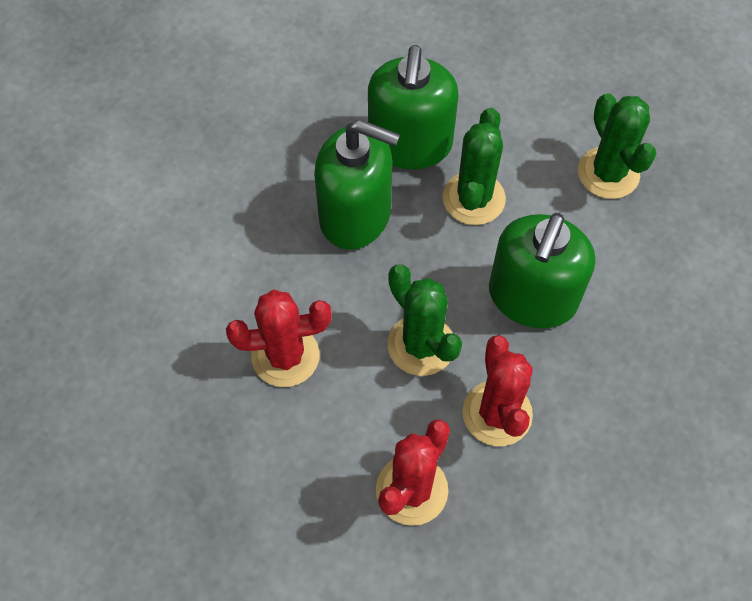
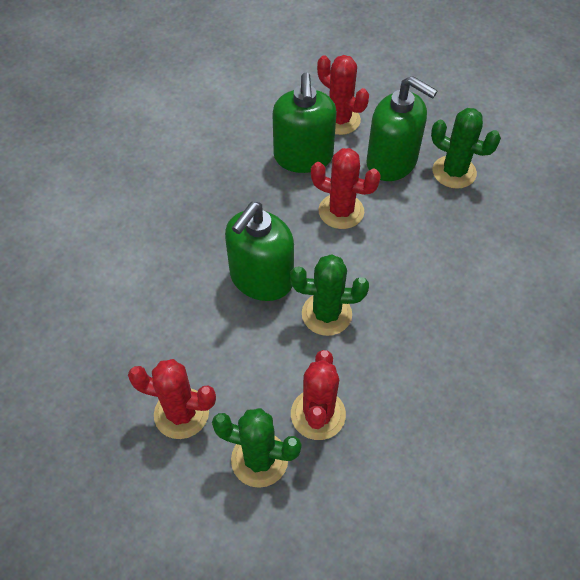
red cactus: 3 -> 4

